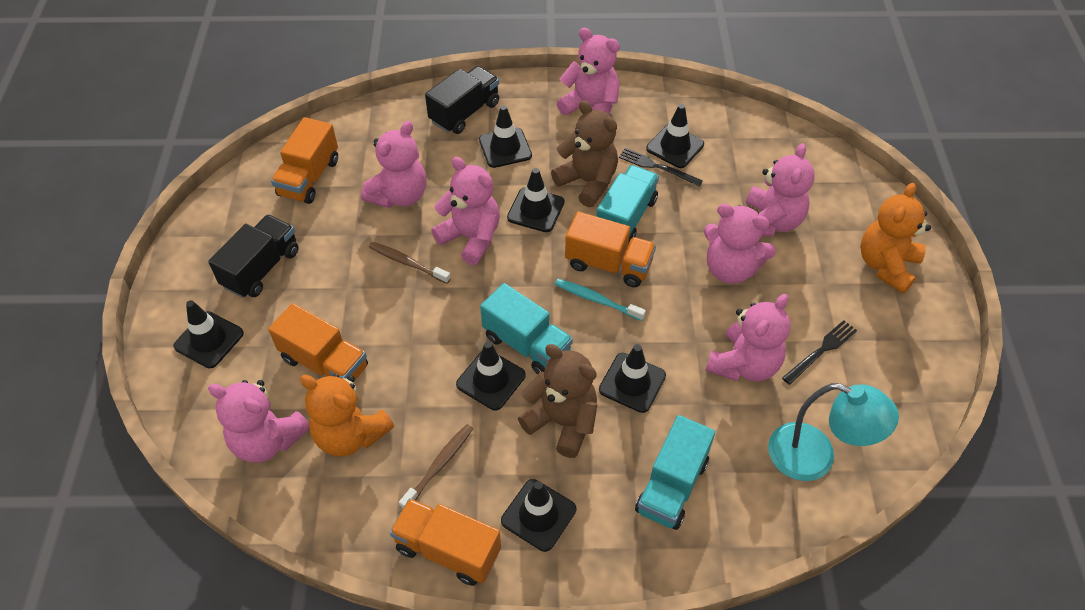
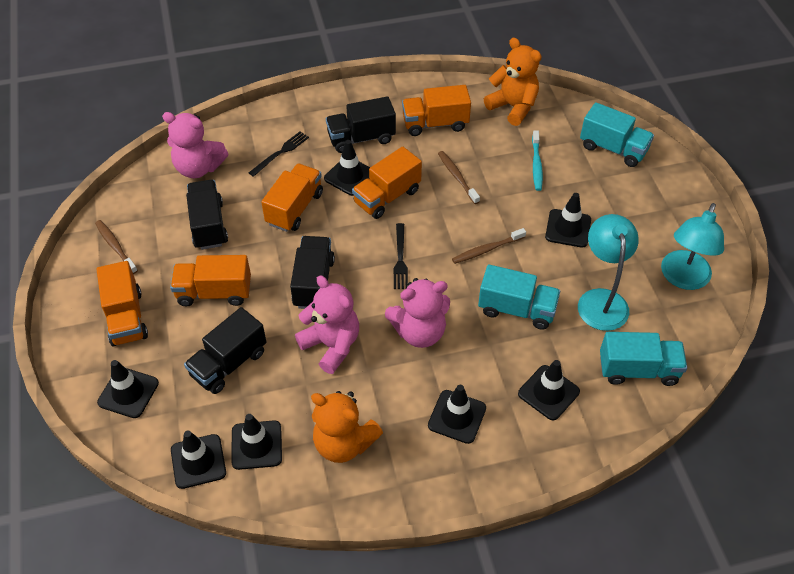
black truck: 2 -> 4
brown teddy bear: 2 -> 0
brown toothbrush: 2 -> 3
orange truck: 4 -> 5
pink teddy bear: 7 -> 3
turquoise lamp: 1 -> 2

